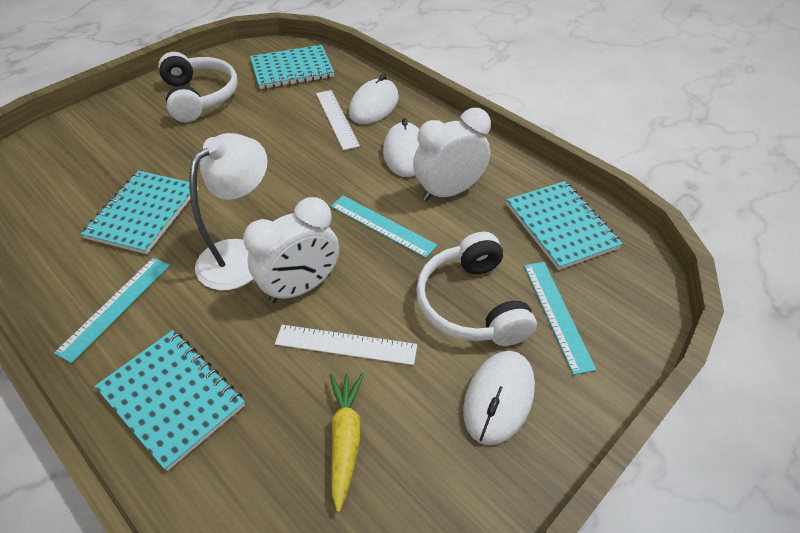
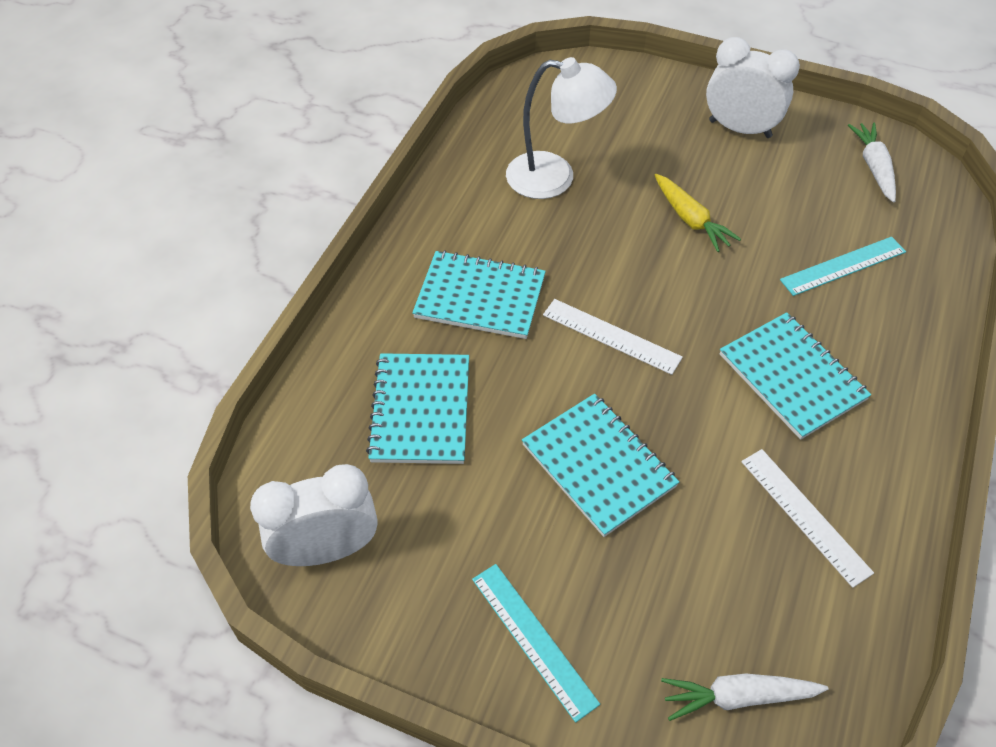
turquoise ruler: 3 -> 2
white carrot: 0 -> 2
white headphones: 2 -> 0
white mouse: 3 -> 0

